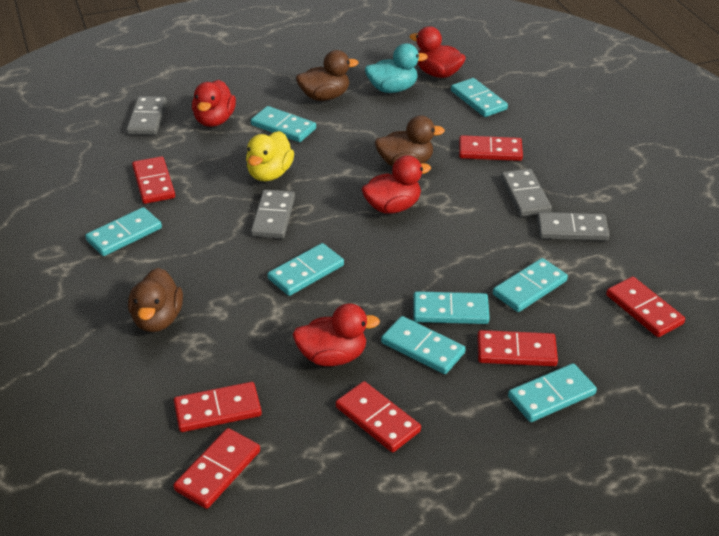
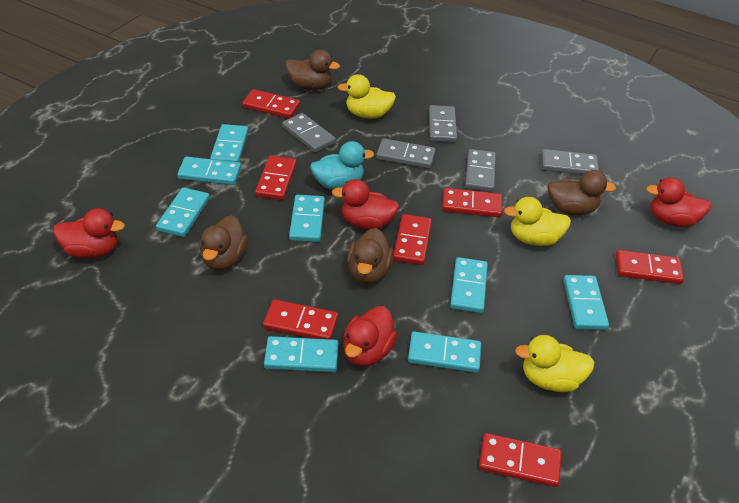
brown duck: 3 -> 4
grey domino: 4 -> 5
yellow duck: 1 -> 3

